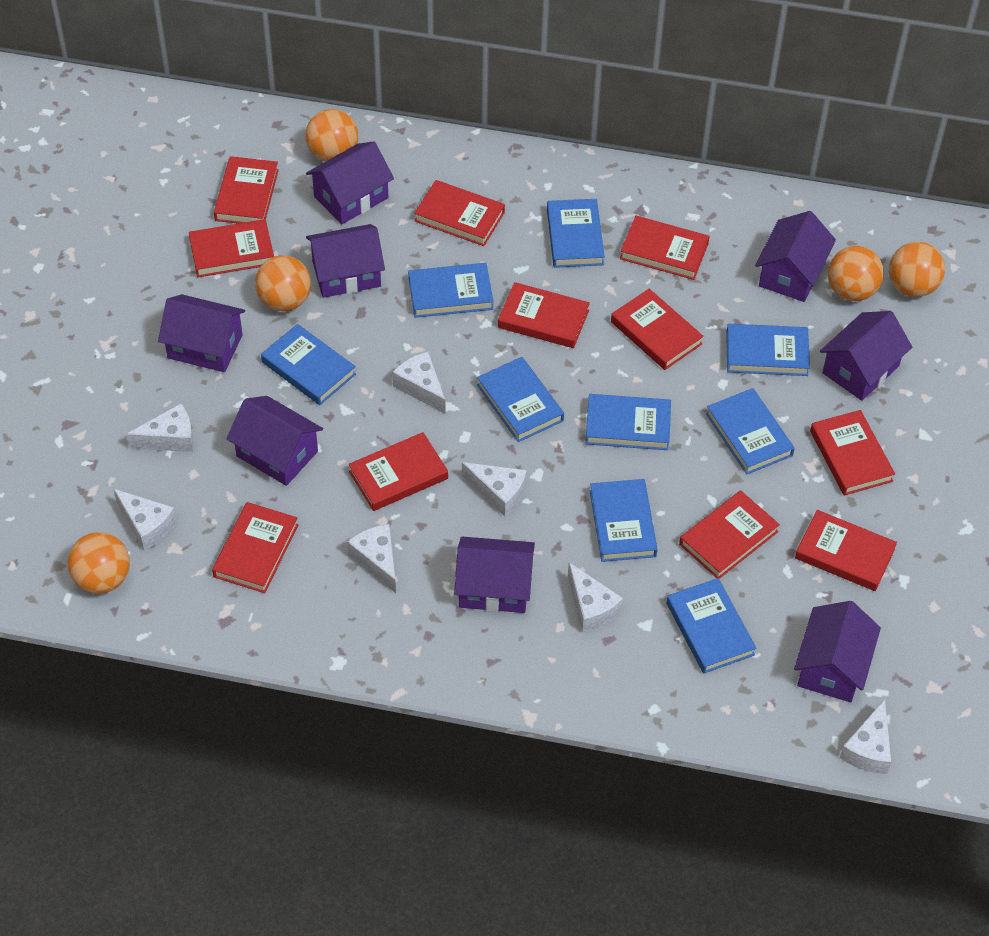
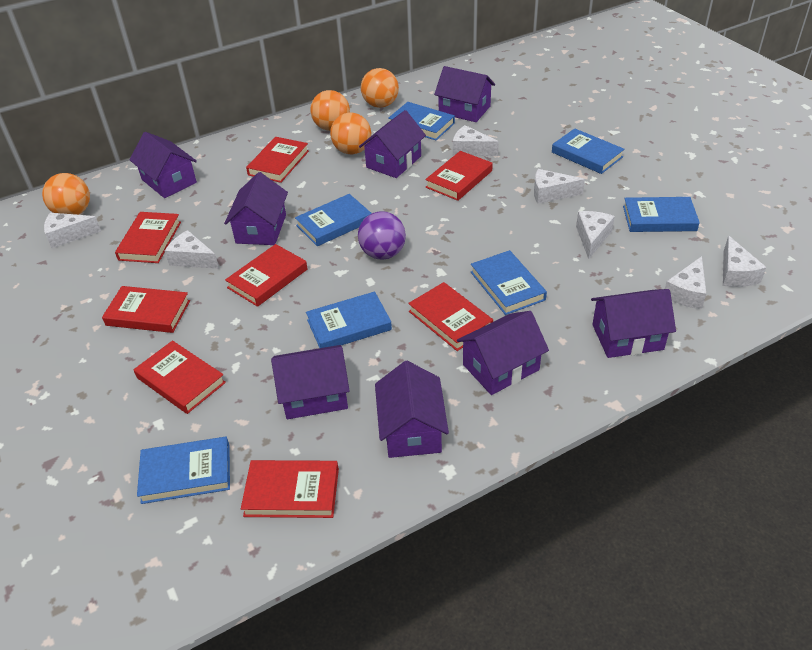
blue book: 9 -> 7
orange ball: 5 -> 4
purple ball: 0 -> 1
red book: 11 -> 8

